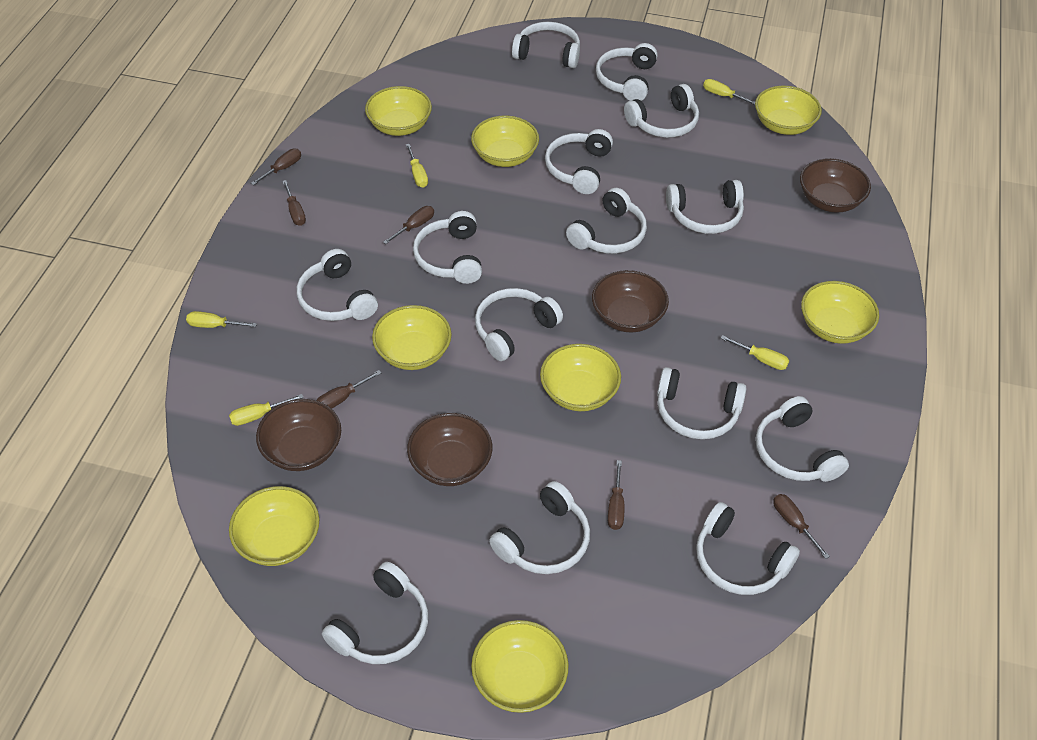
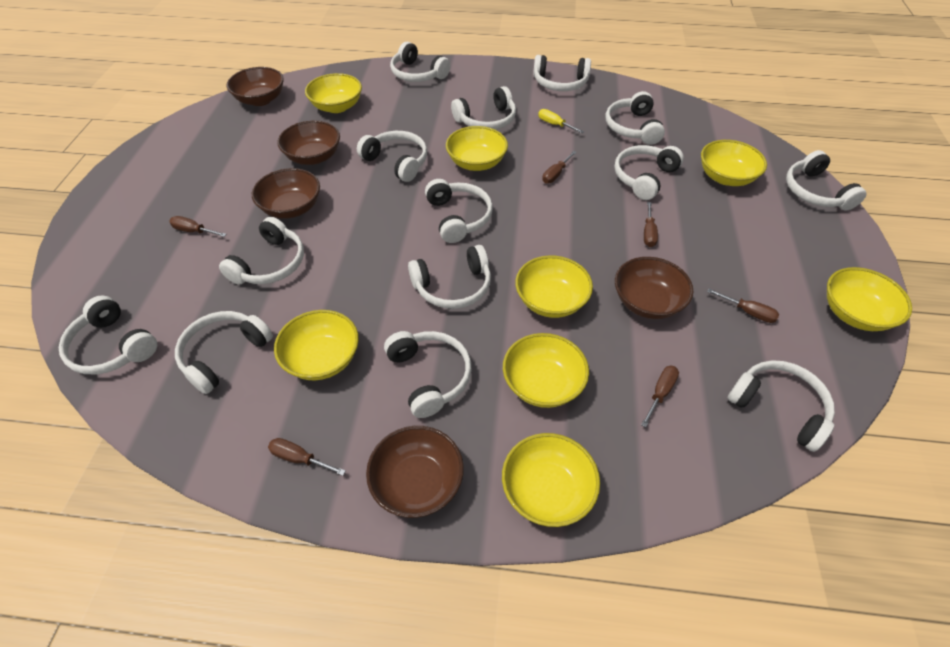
brown bowl: 4 -> 5
yellow screwdriver: 5 -> 1

